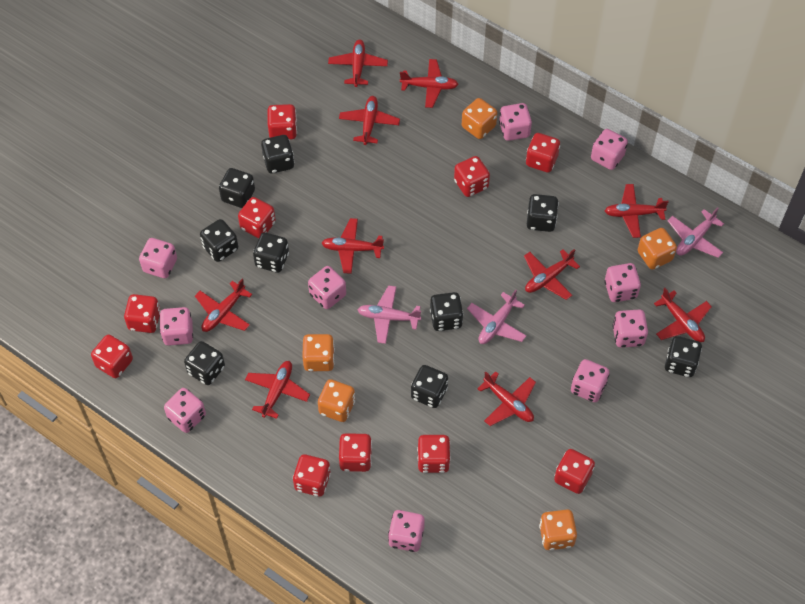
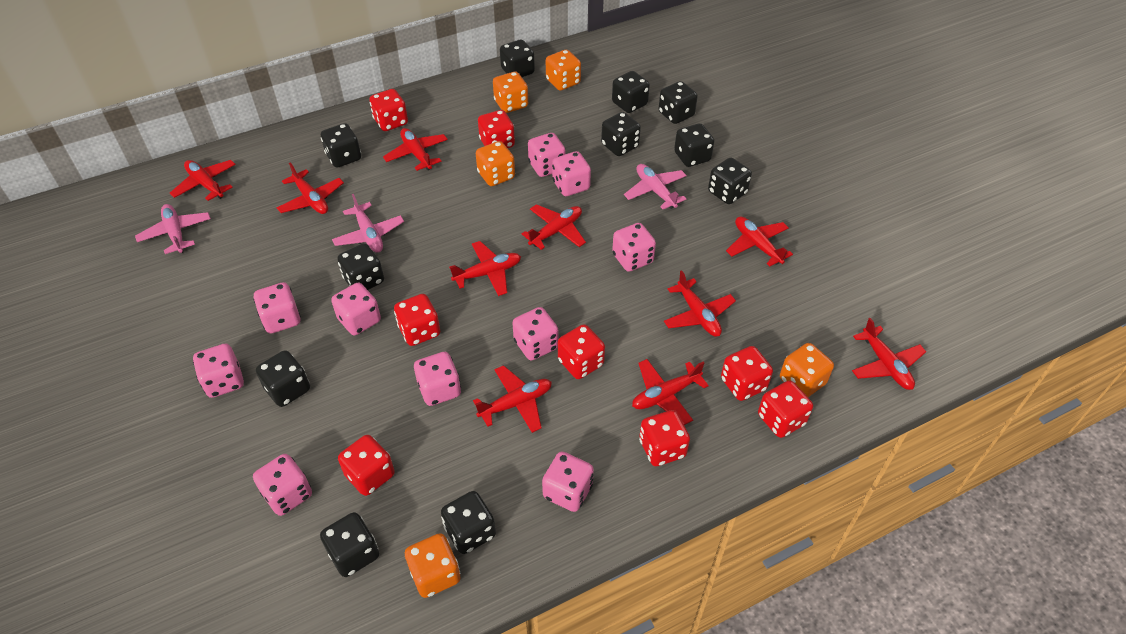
black dice: 9 -> 11
red dice: 10 -> 8

